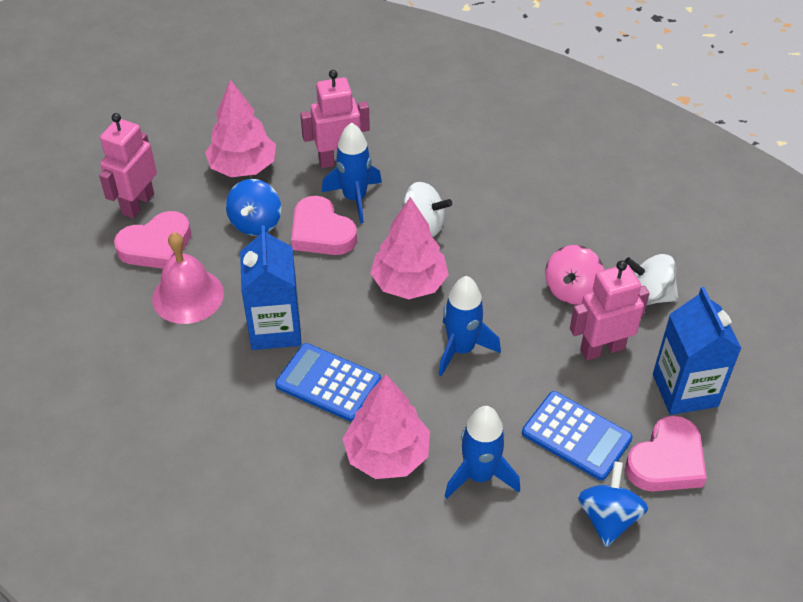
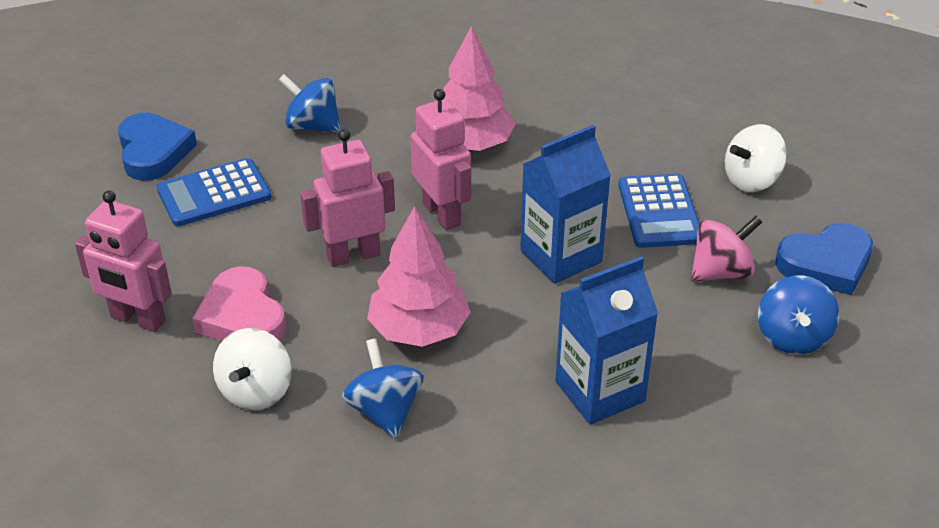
blue heart: 0 -> 2
blue rocket: 3 -> 0
blue spinning top: 2 -> 3
pink bell: 1 -> 0
pink heart: 3 -> 1
pink tree: 3 -> 2

